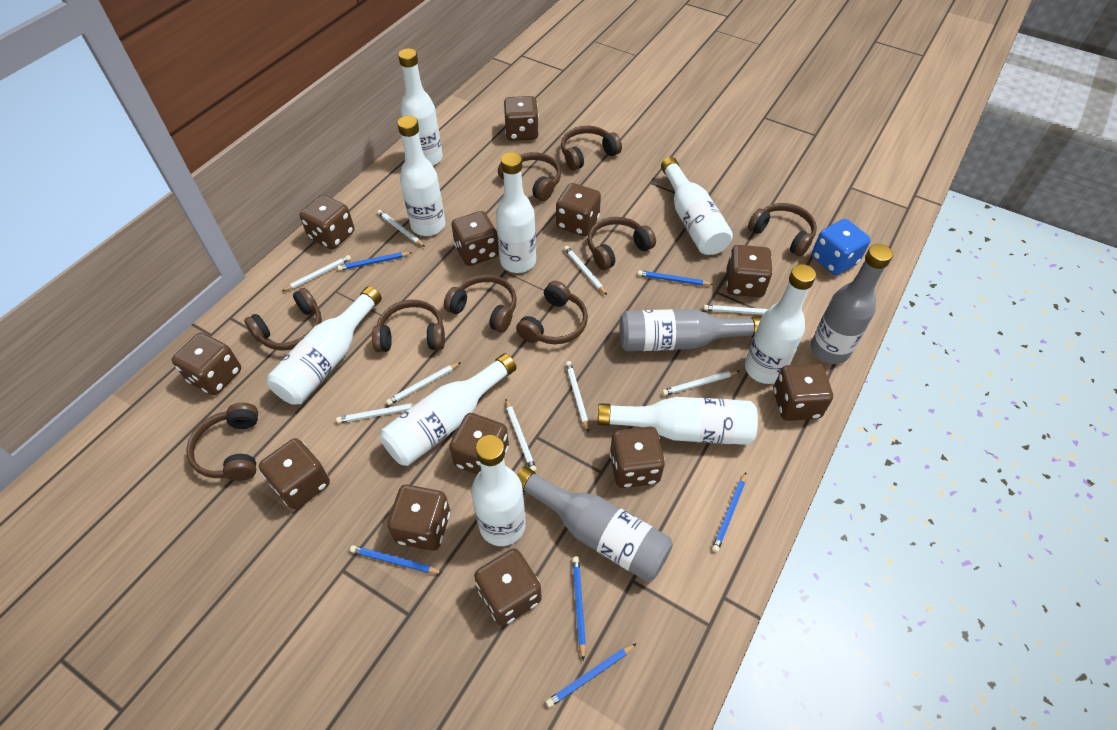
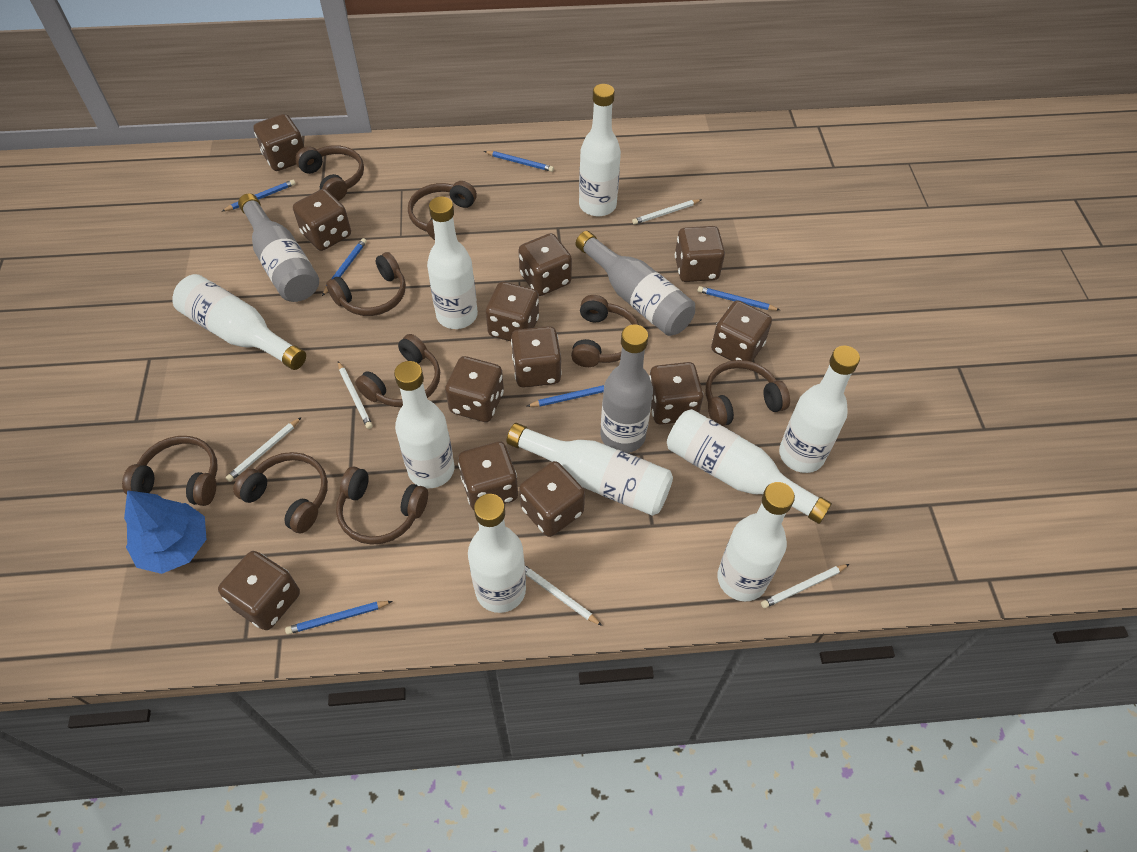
blue dice: 1 -> 0
blue tree: 0 -> 1
white pencil: 9 -> 5

